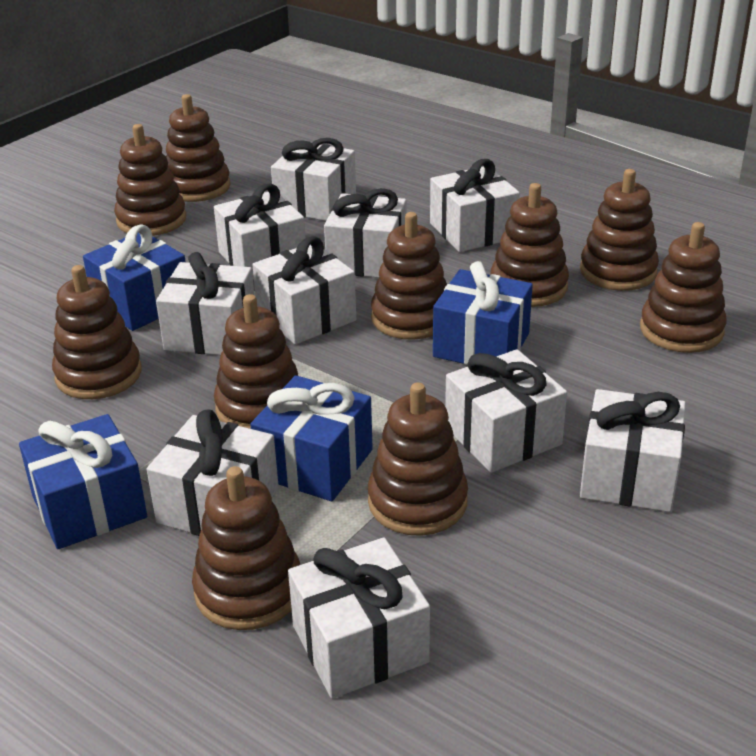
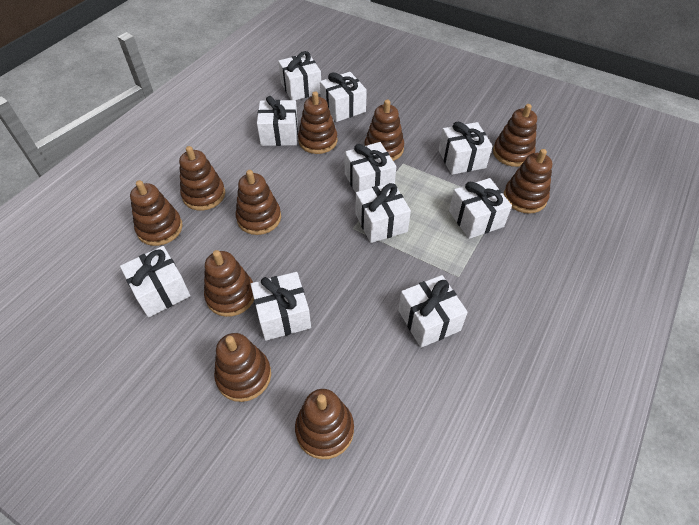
blue gift: 4 -> 0

